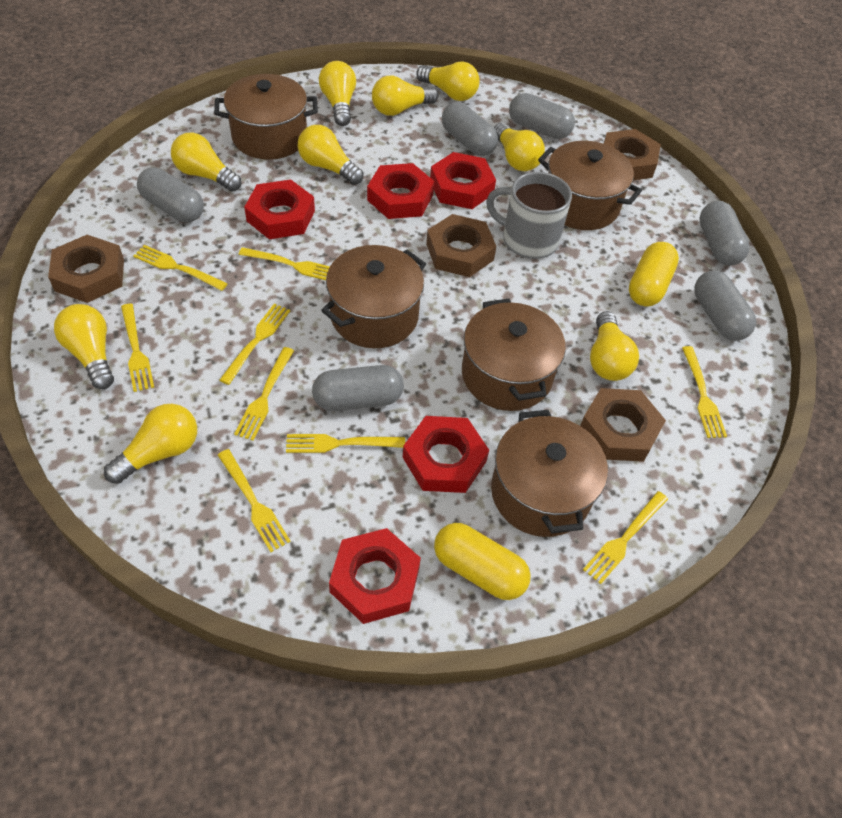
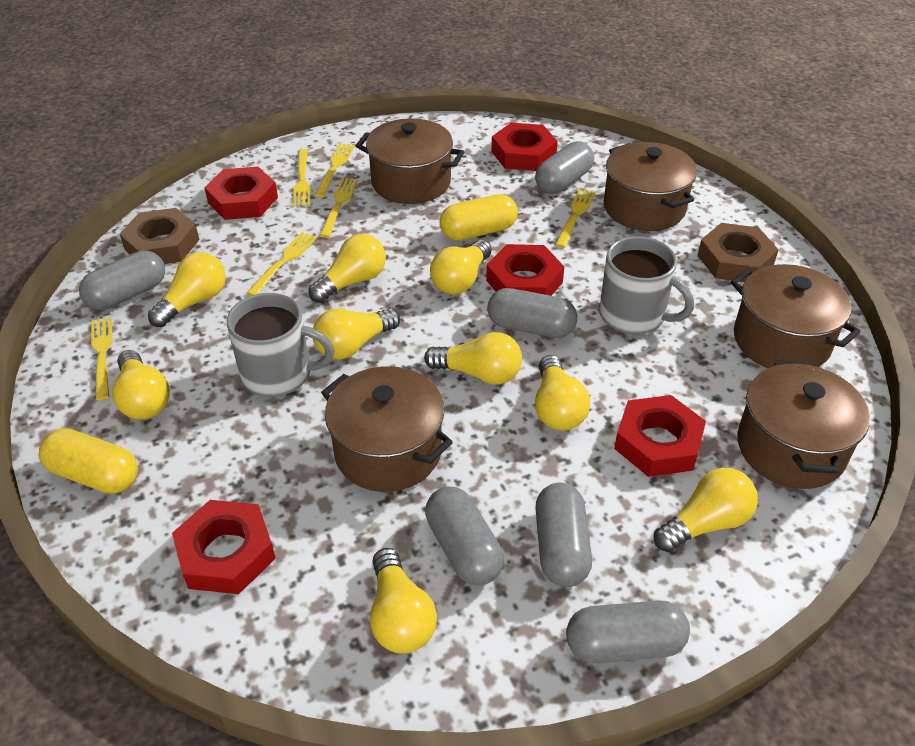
brown nut: 4 -> 2
grey mug: 1 -> 2
yellow fork: 9 -> 6

